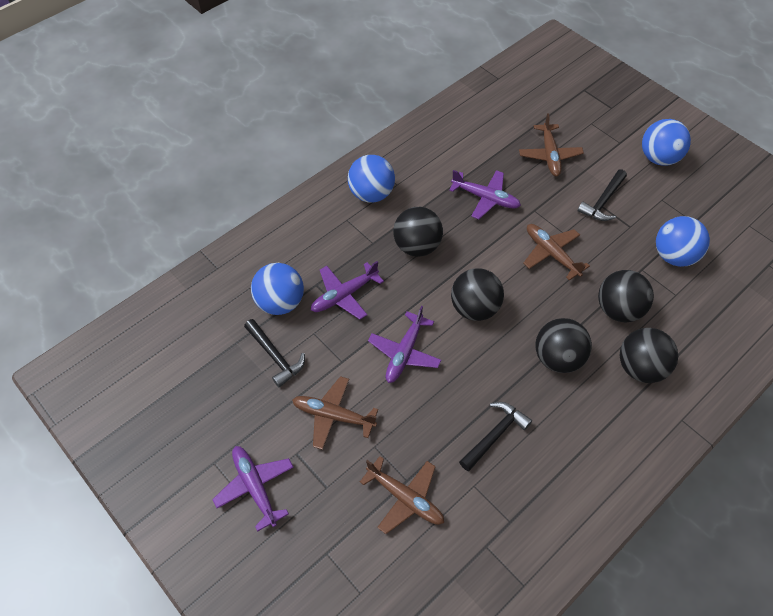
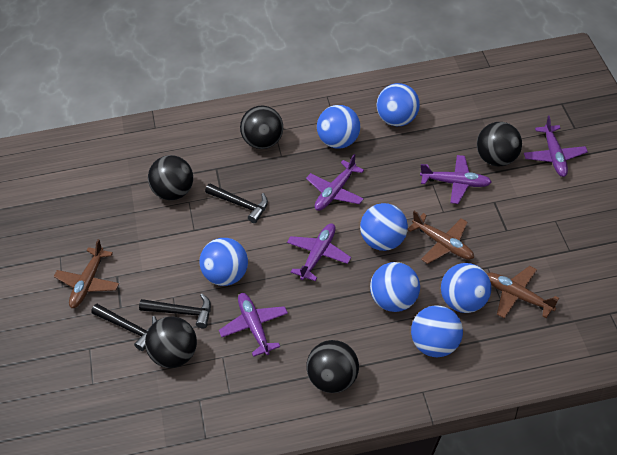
blue ball: 4 -> 7
brown plane: 4 -> 3
purple plane: 4 -> 5

